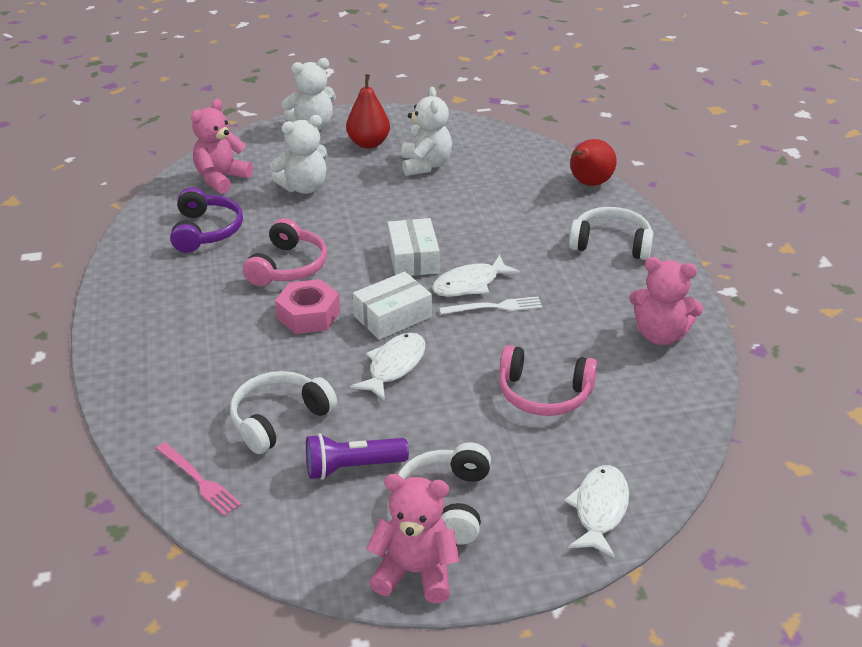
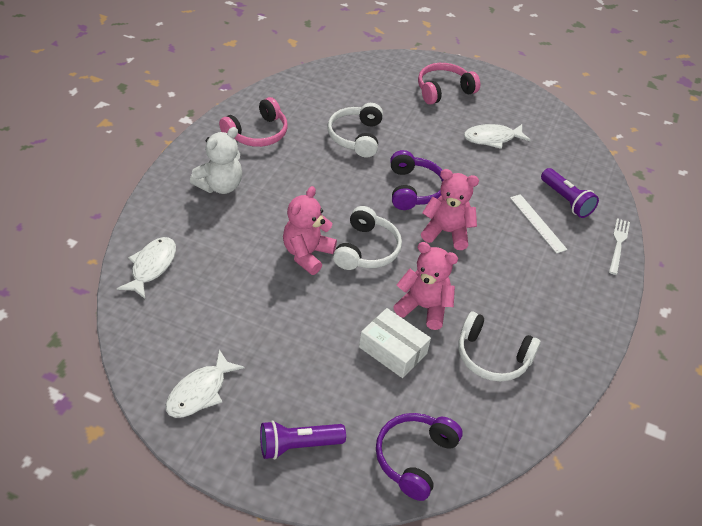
pink fork: 1 -> 0
pink nut: 1 -> 0
purple flashlight: 1 -> 2
purple headphones: 1 -> 2
red pear: 2 -> 0
white box: 2 -> 1
white ruler: 0 -> 1
white teddy bear: 3 -> 1

